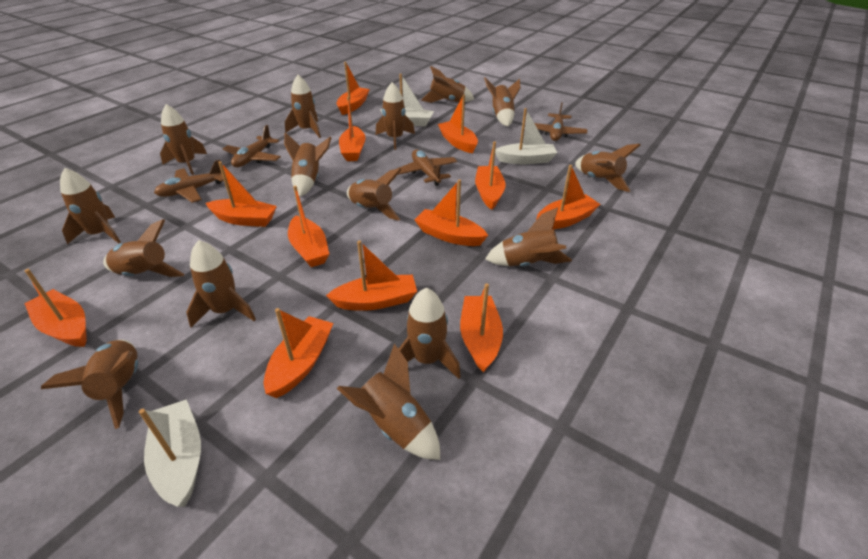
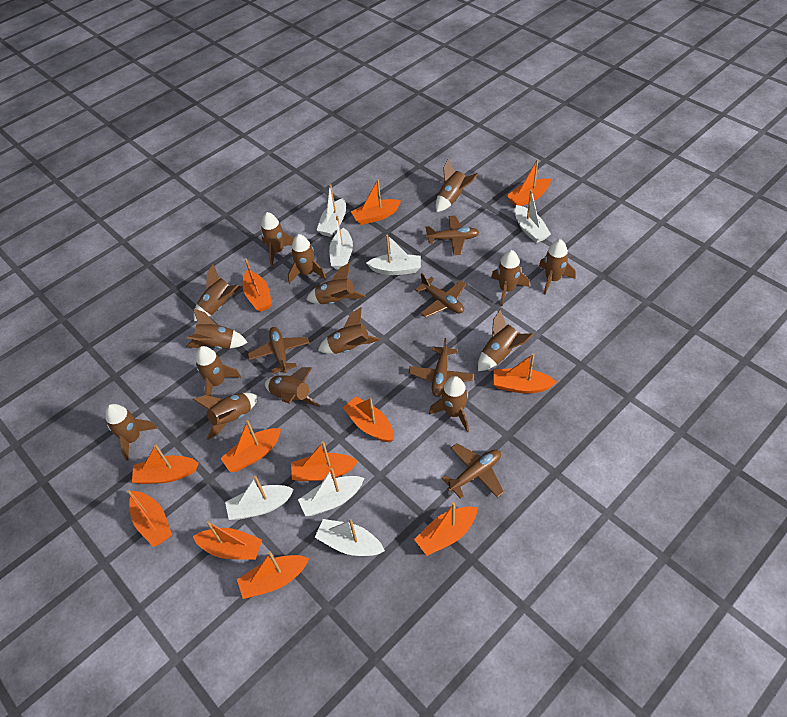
brown plane: 4 -> 5
white boat: 3 -> 7

